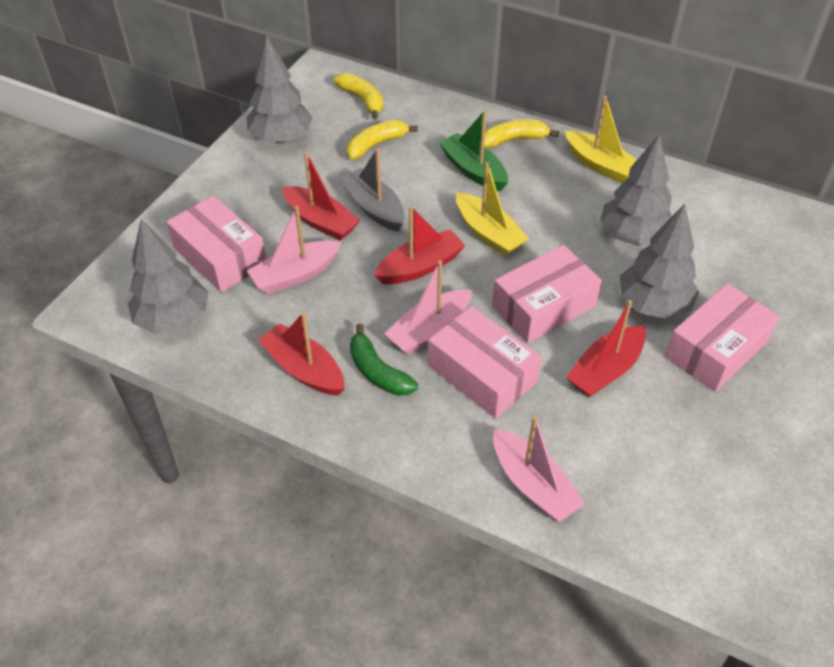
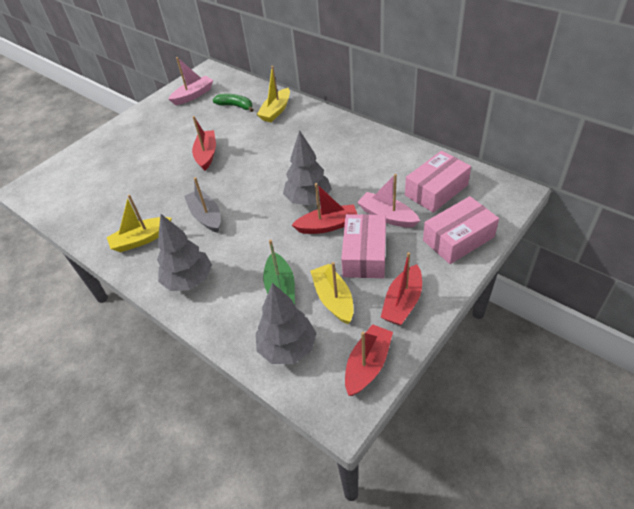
grey tree: 4 -> 3
pink boat: 3 -> 2
pink box: 4 -> 3
yellow banana: 3 -> 0
yellow boat: 2 -> 3

